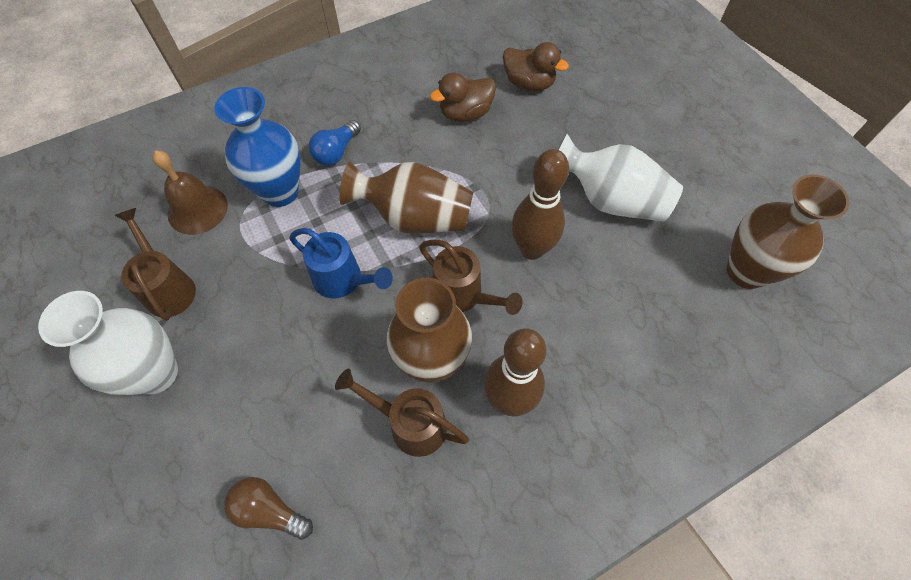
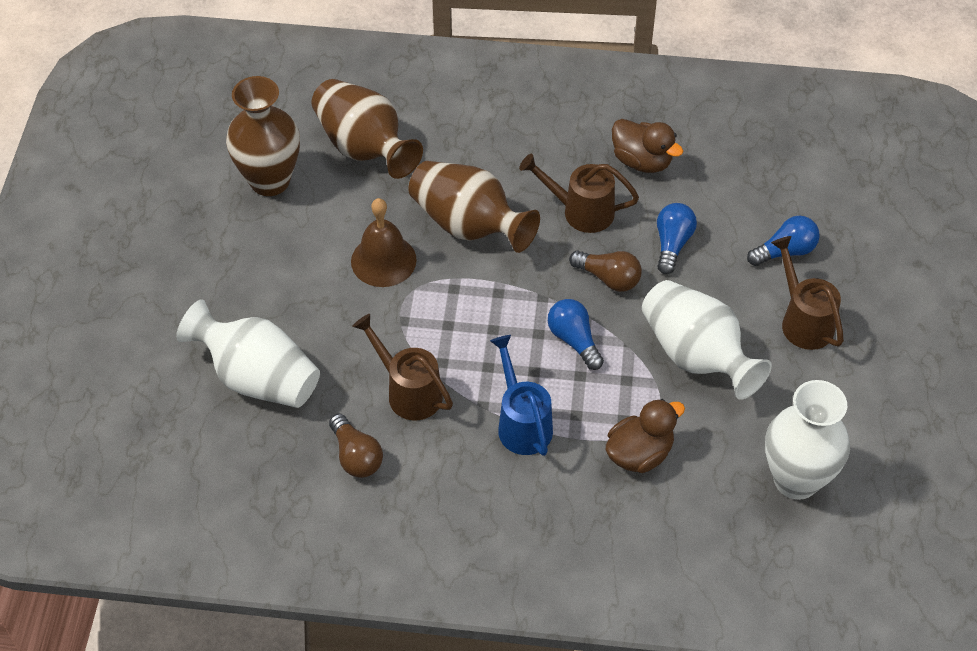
blue light bulb: 1 -> 3
blue vase: 1 -> 0
brown bowling pin: 2 -> 0
brown light bulb: 1 -> 2
white vase: 2 -> 3

